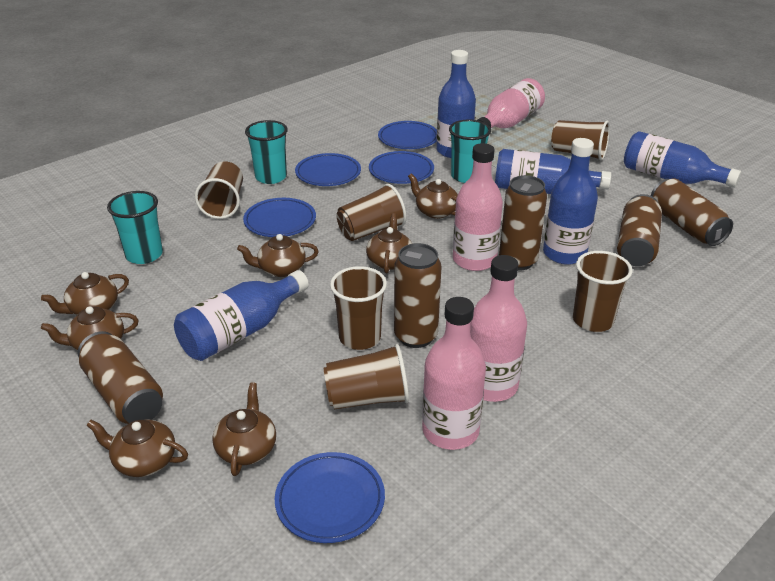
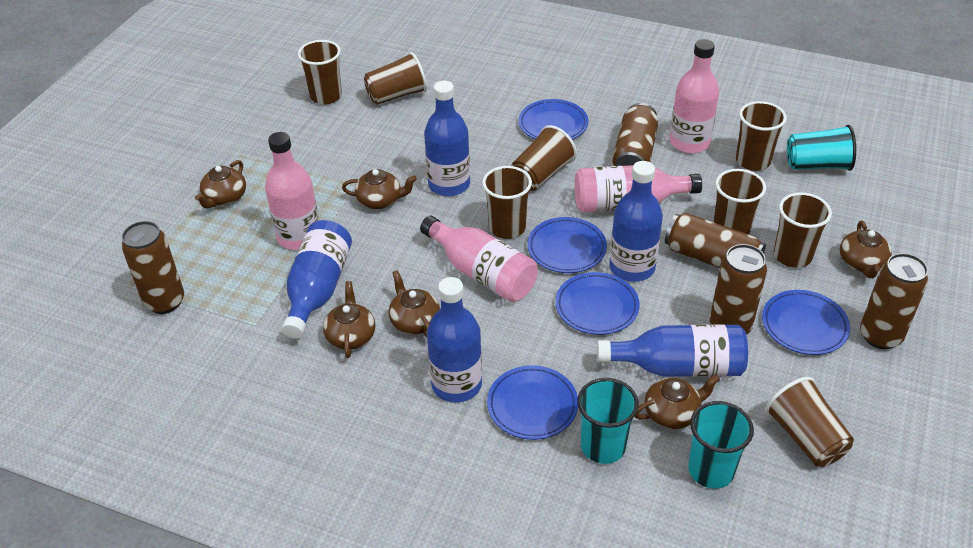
brown cup: 6 -> 8
brown teapot: 7 -> 6

